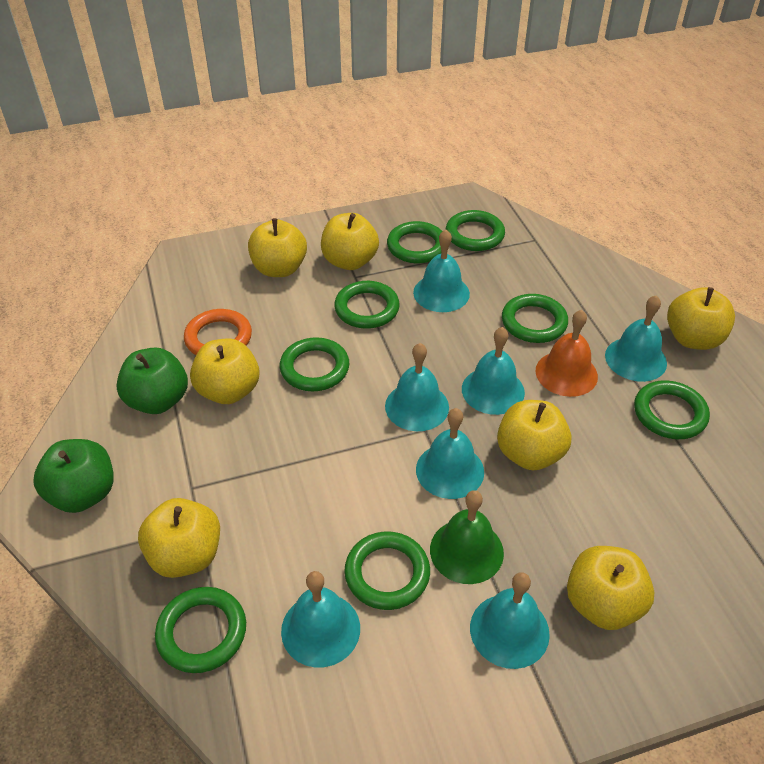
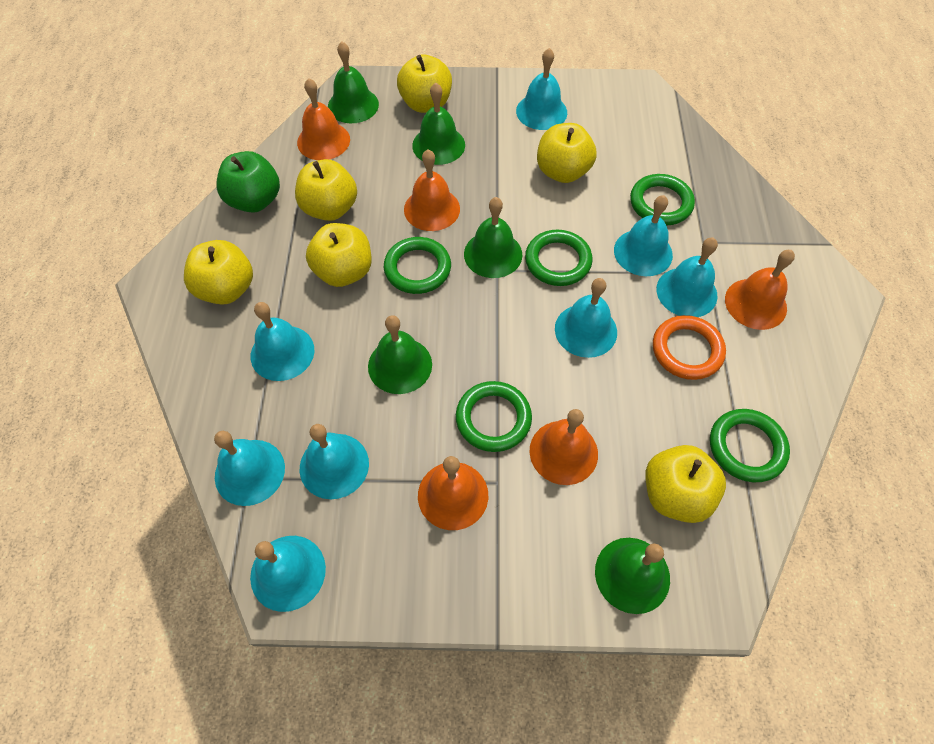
green apple: 2 -> 1
green bell: 1 -> 5
green ring: 8 -> 5
orange bell: 1 -> 5
turquoise bell: 7 -> 8
yellow apple: 7 -> 6

